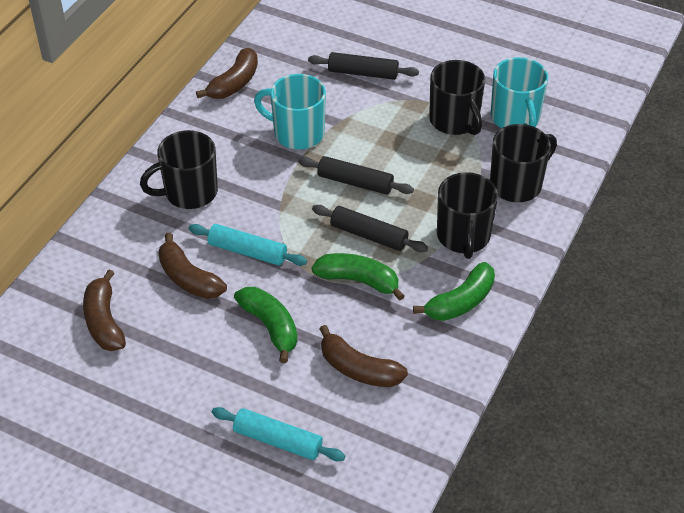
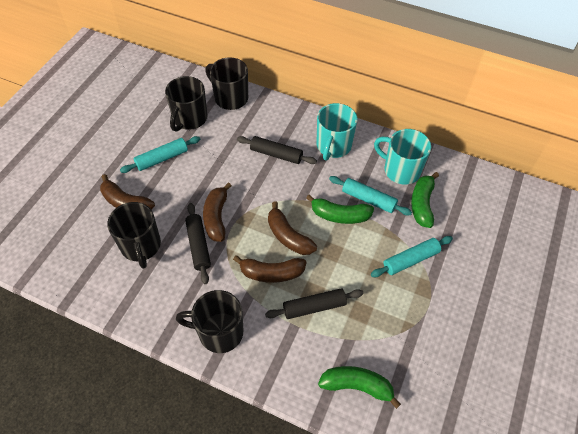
turquoise rolling pin: 2 -> 3

